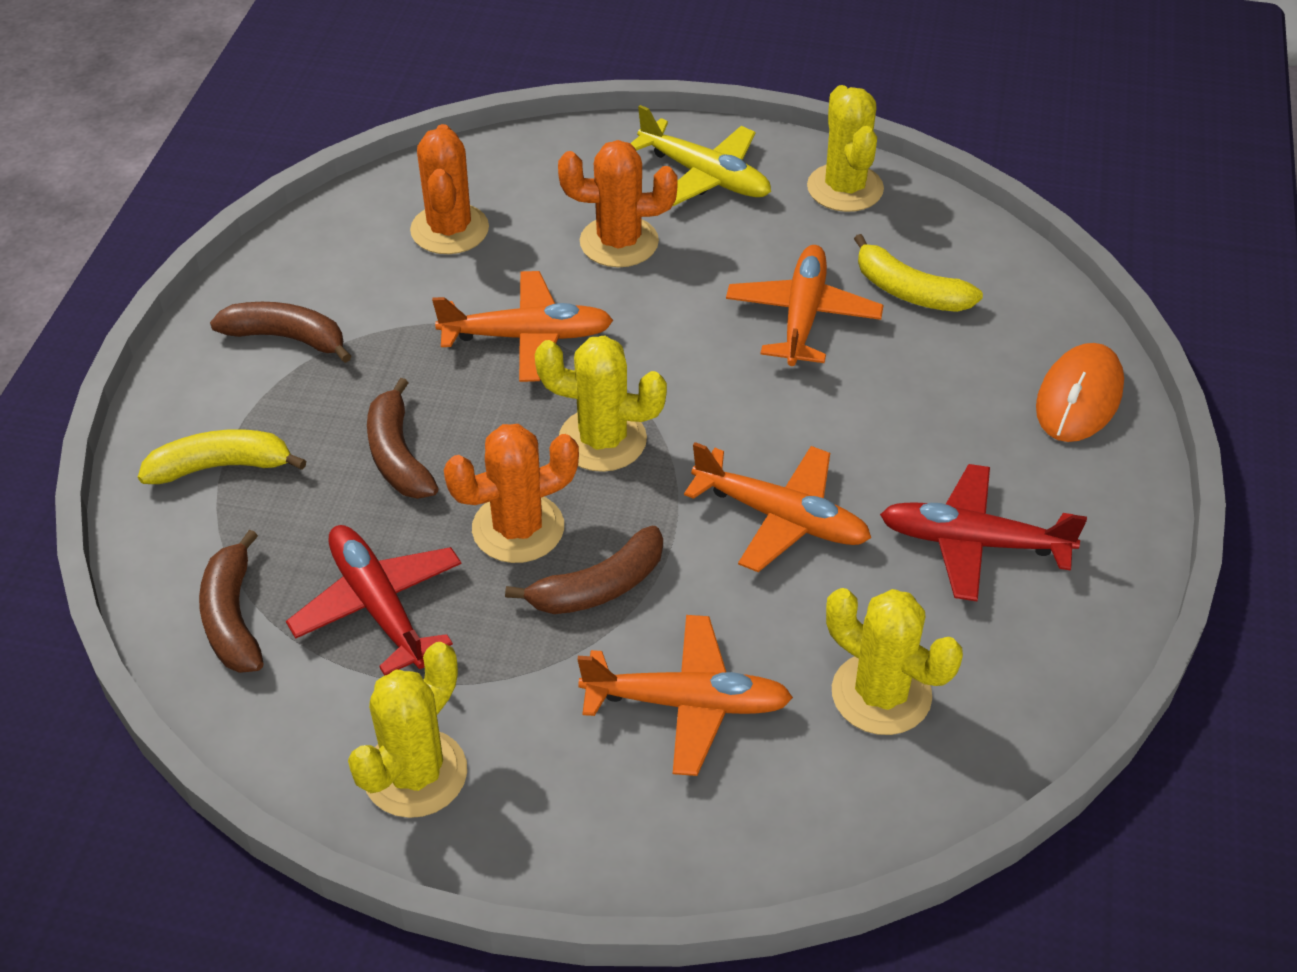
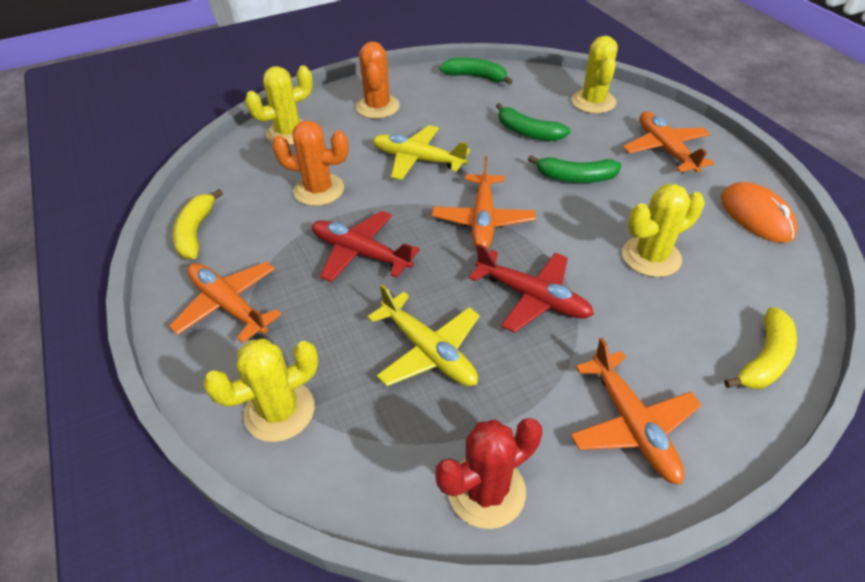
brown banana: 4 -> 0
green banana: 0 -> 3
orange cactus: 3 -> 2
red cactus: 0 -> 1
yellow plane: 1 -> 2

